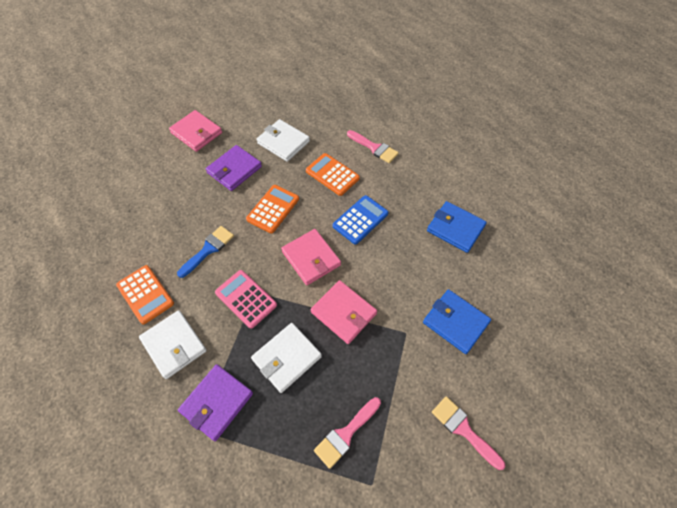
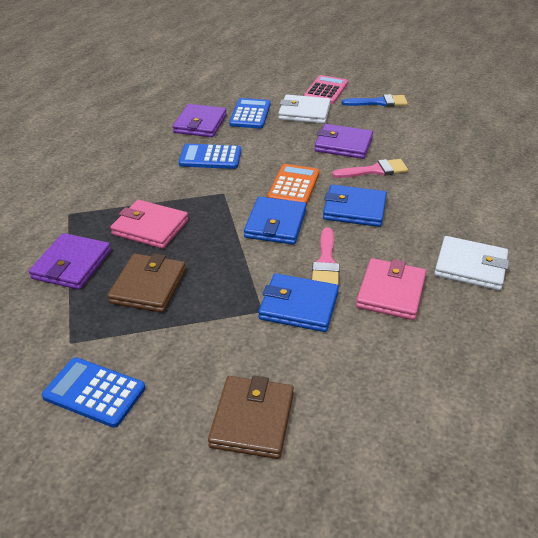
blue calculator: 1 -> 3
blue wallet: 2 -> 3
brown wallet: 0 -> 2
orange calculator: 3 -> 1
pink brush: 3 -> 2
pink wallet: 3 -> 2
purple wallet: 2 -> 3
white wallet: 3 -> 2

